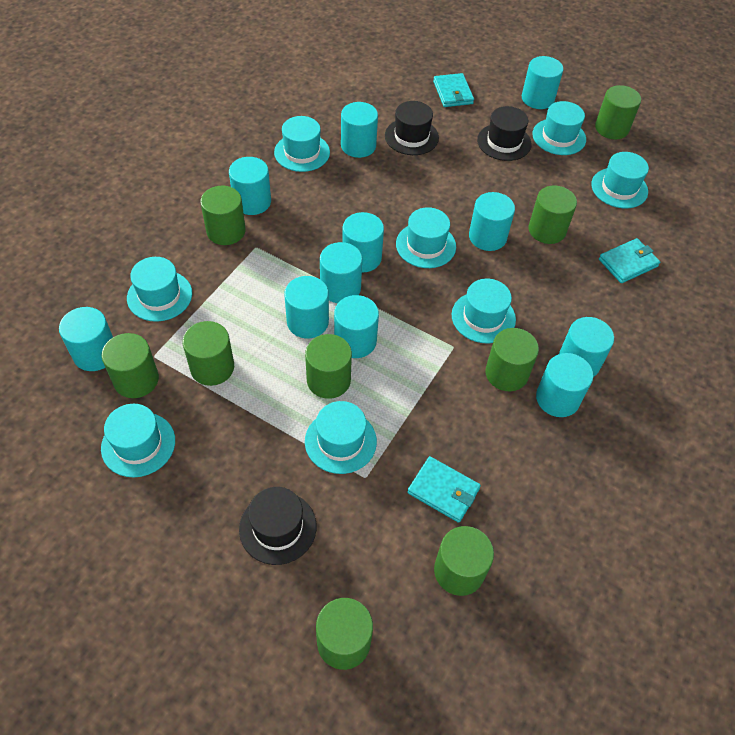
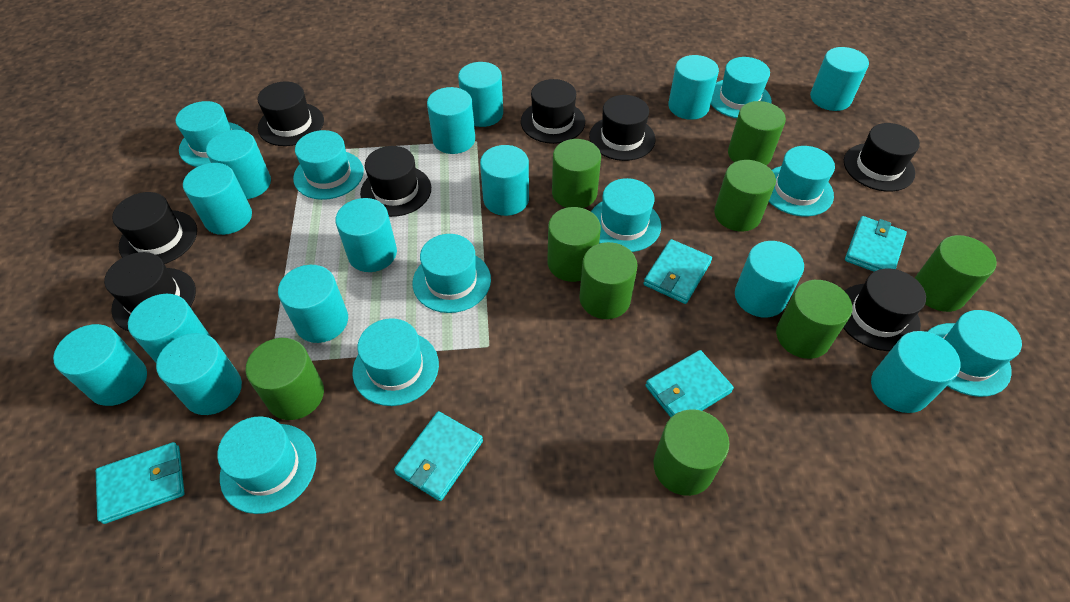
black hat: 3 -> 8
turquoise cylinder: 11 -> 14
turquoise hat: 8 -> 9
turquoise wallet: 3 -> 5

